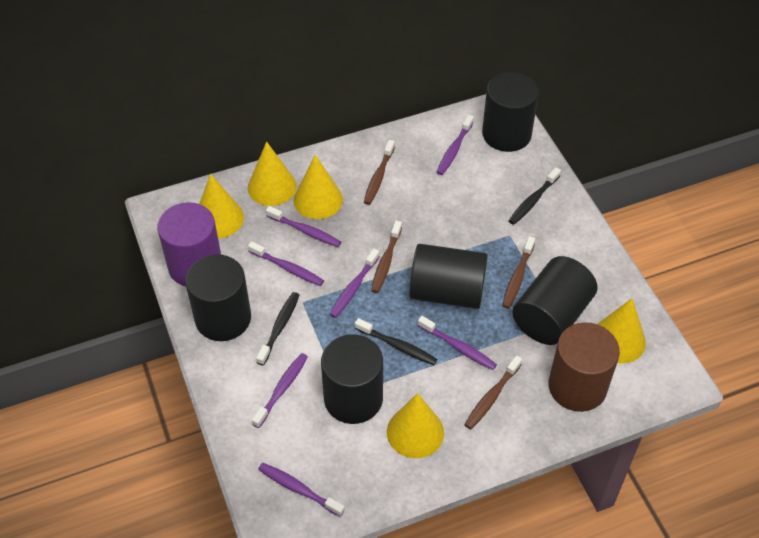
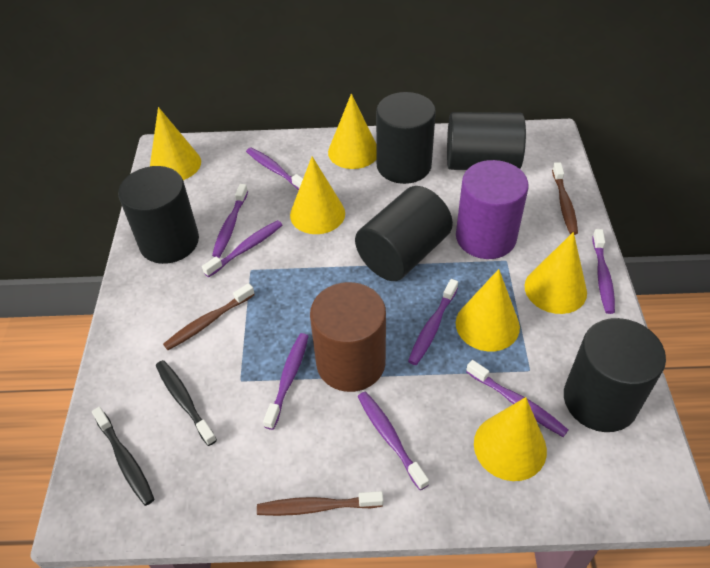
black toothbrush: 3 -> 2
brown toothbrush: 4 -> 3
purple toothbrush: 7 -> 8
yellow cone: 5 -> 6

